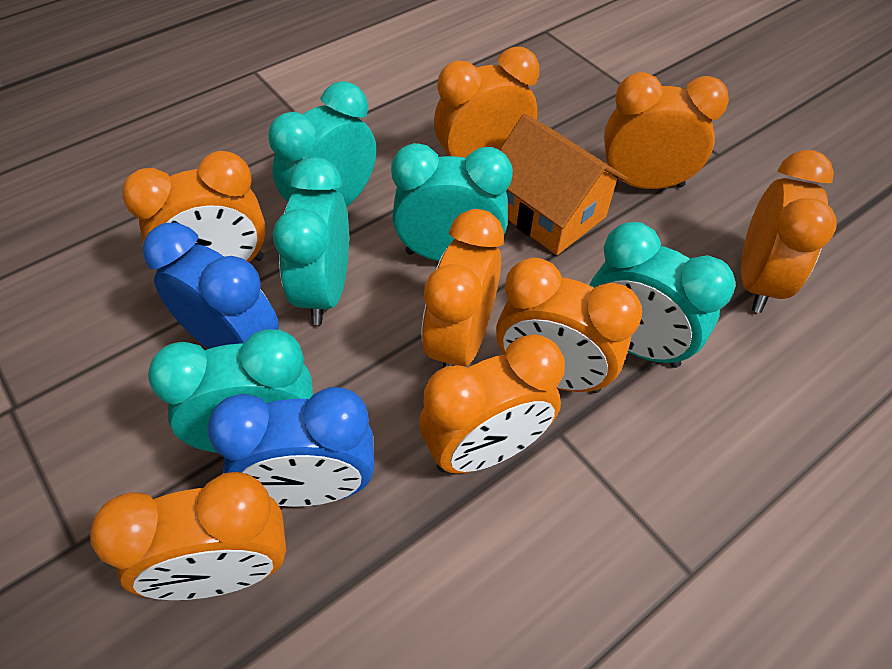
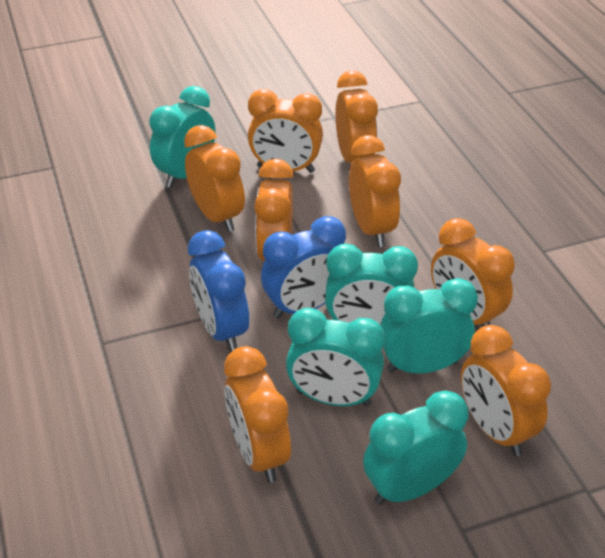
orange house: 1 -> 0

